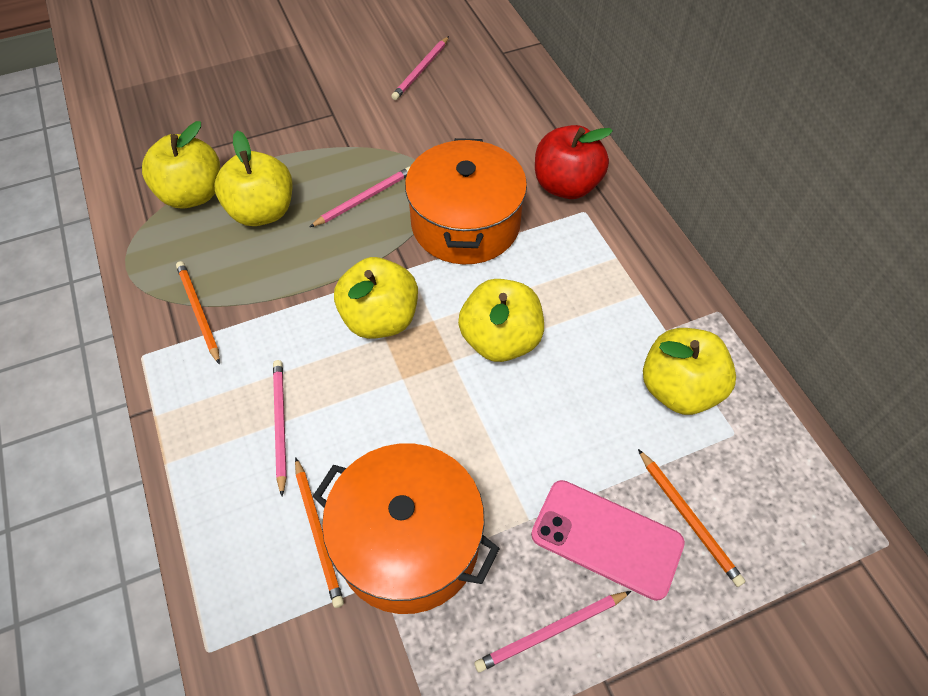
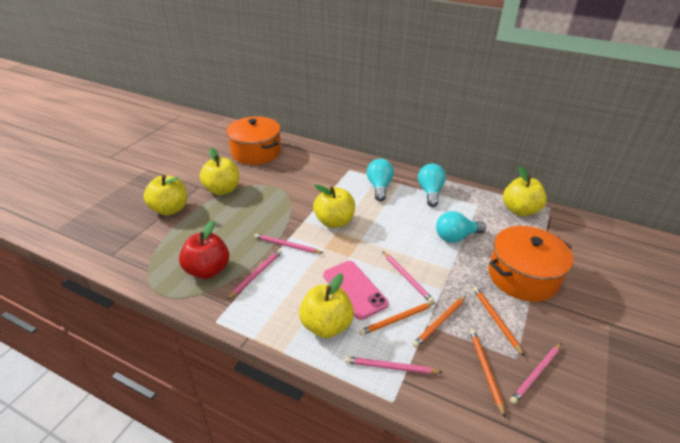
orange pencil: 3 -> 4
pink pencil: 4 -> 5
turquoise light bulb: 0 -> 3

